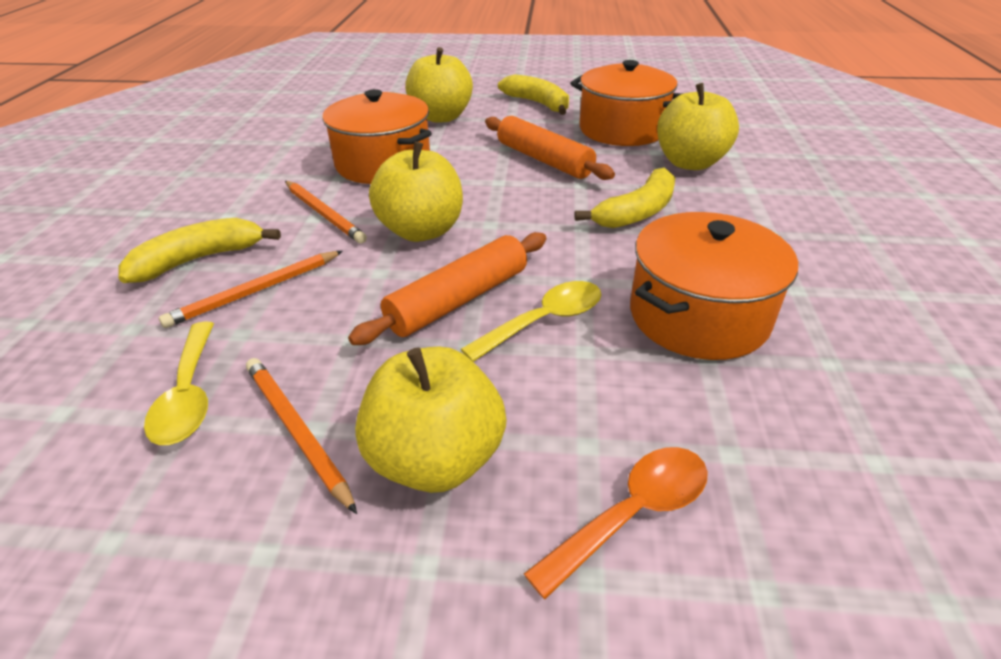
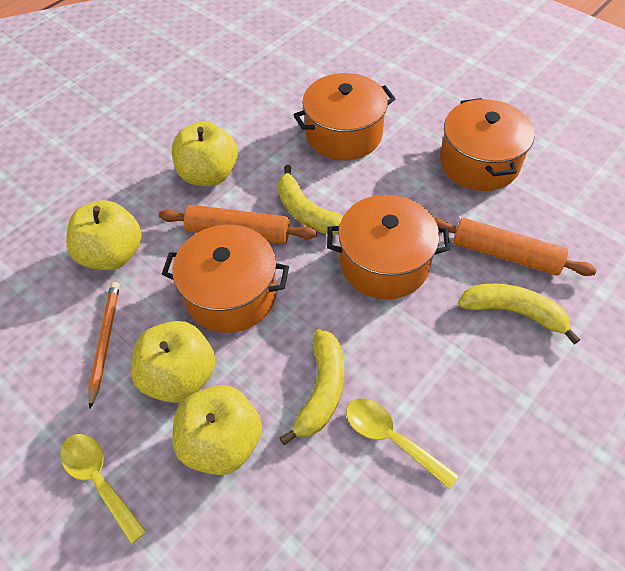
orange pencil: 3 -> 1
orange pot: 3 -> 4
orange spoon: 1 -> 0

